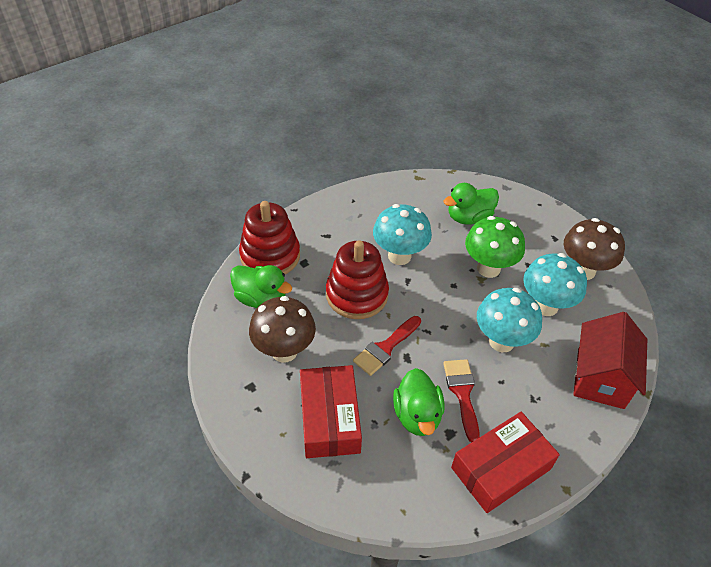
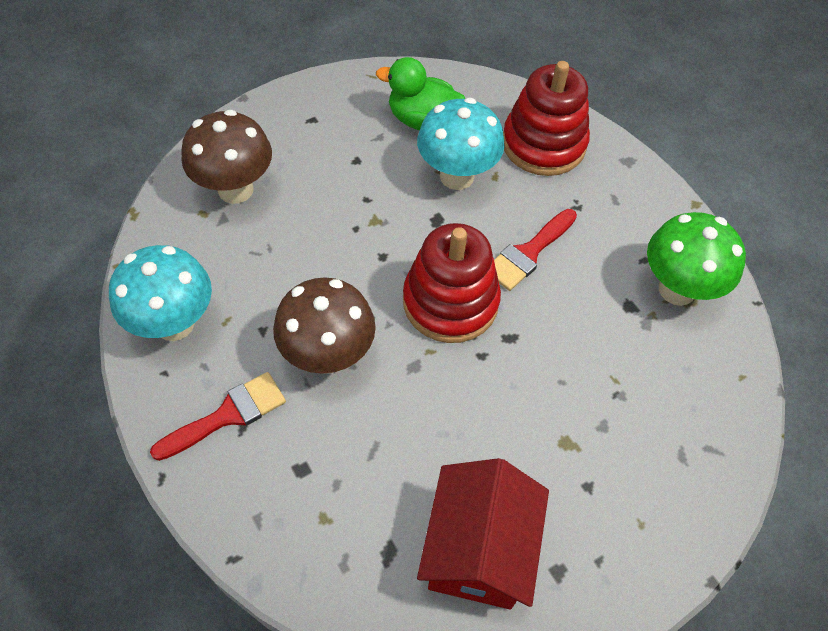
green duck: 3 -> 1
red box: 2 -> 0
turquoise mushroom: 3 -> 2

